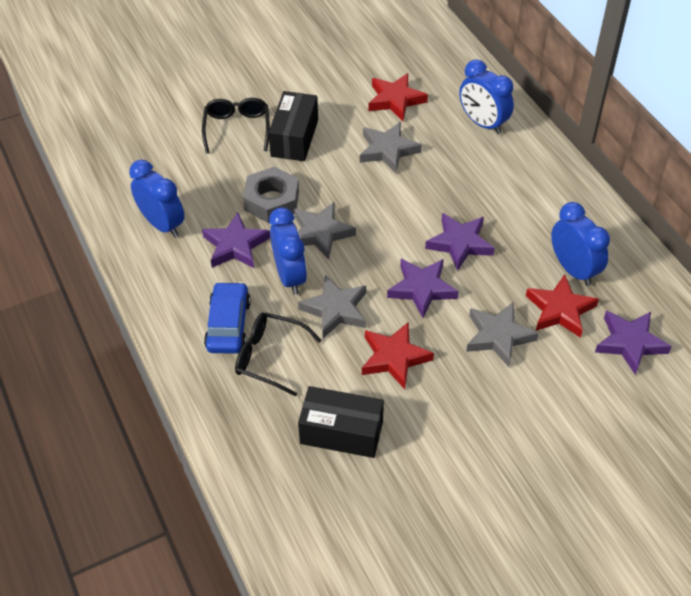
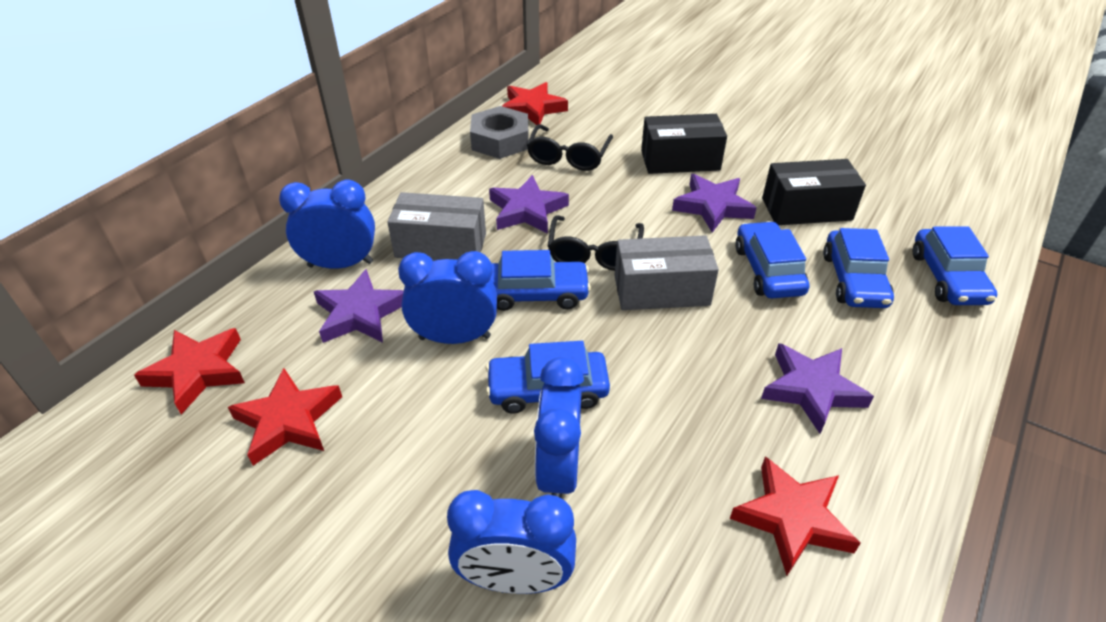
blue car: 1 -> 5
grey box: 0 -> 2
grey star: 4 -> 0
red star: 3 -> 4

